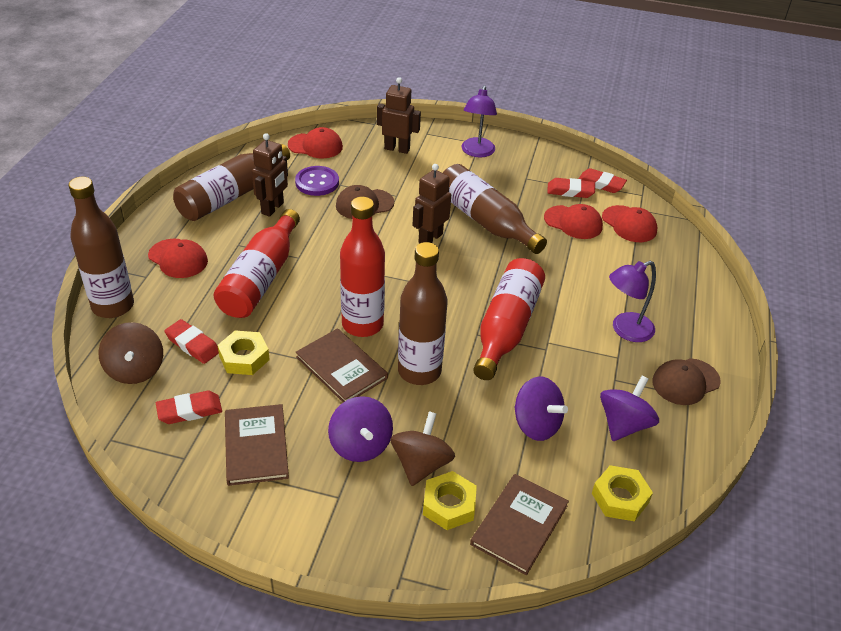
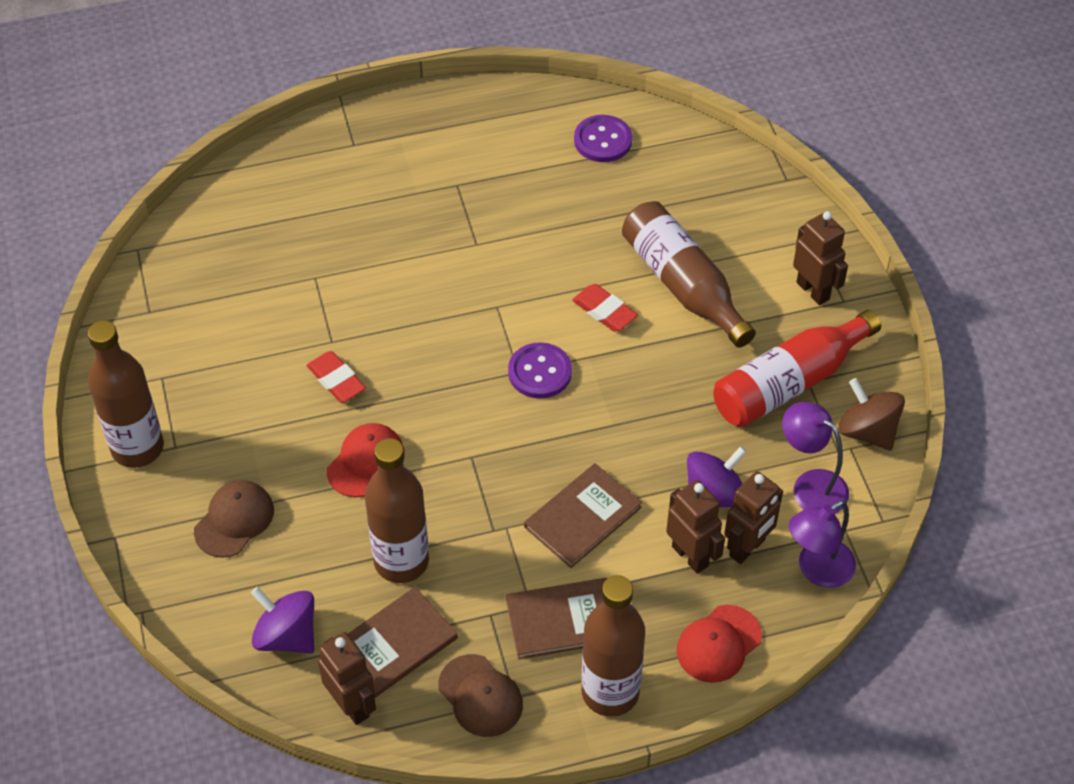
brown robot: 3 -> 4
brown spinning top: 2 -> 1
purple button: 1 -> 2
purple spinning top: 3 -> 2
red bottle: 3 -> 1
red cap: 4 -> 2
red eraser: 4 -> 2
yellow nut: 3 -> 0

